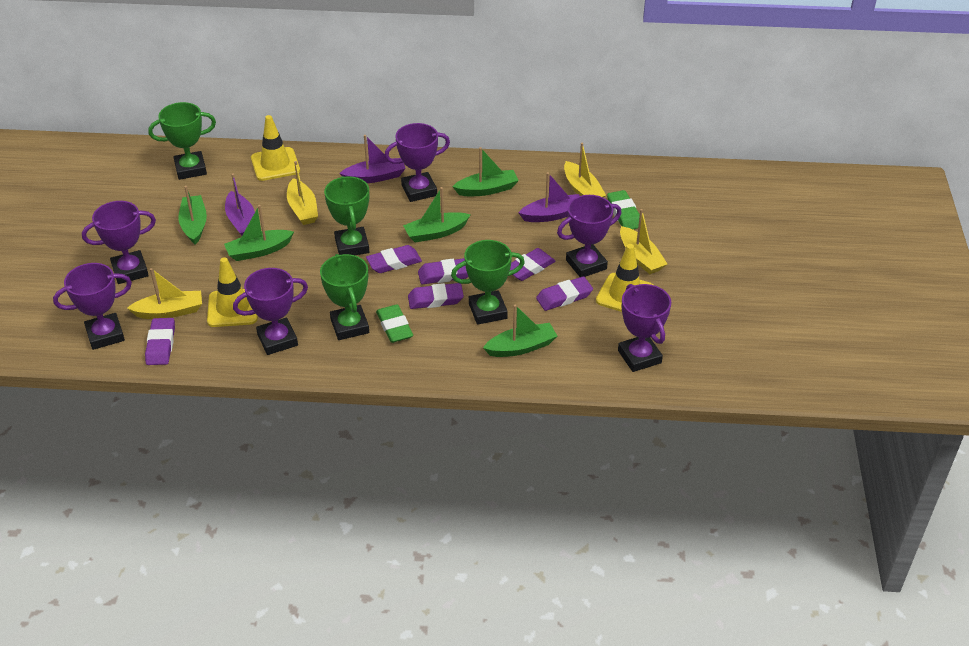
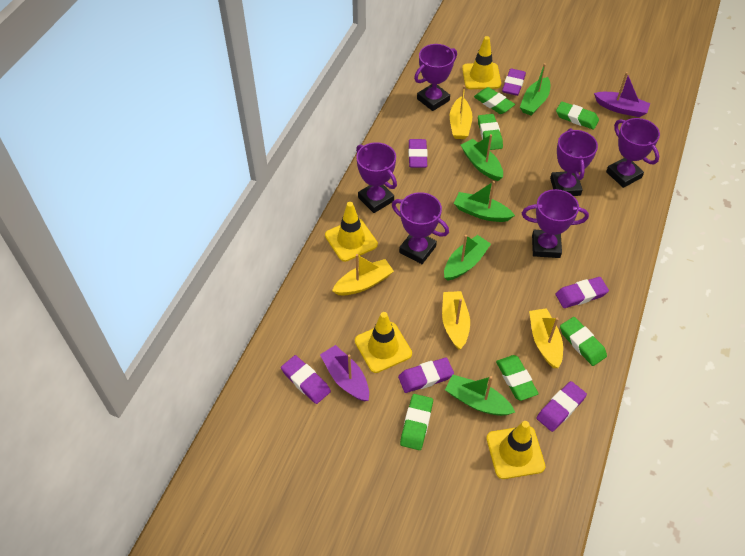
green eraser: 2 -> 6
green trophy: 4 -> 0
purple boat: 3 -> 2
yellow traffic cone: 3 -> 4

